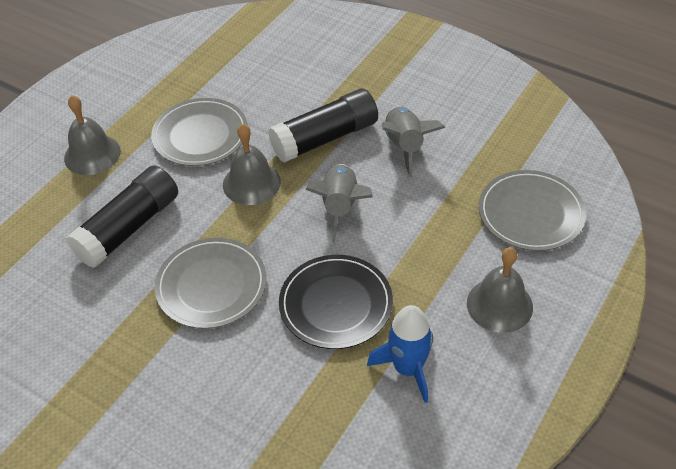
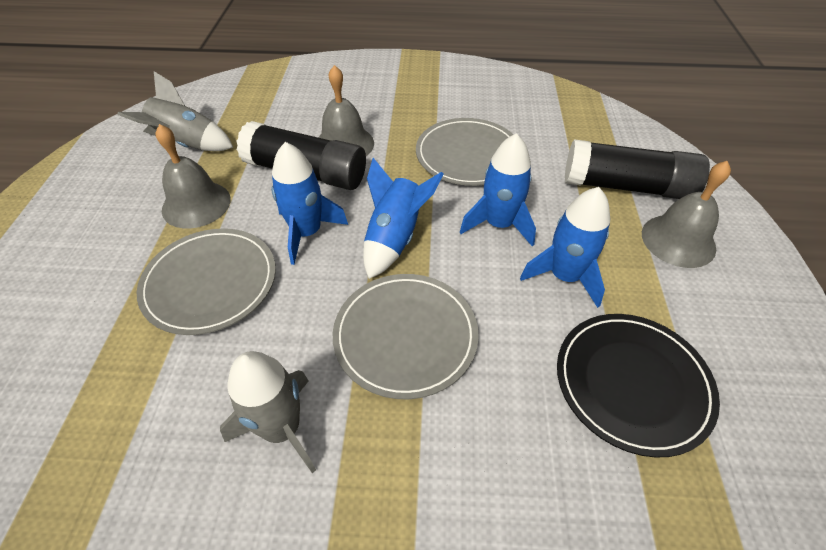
blue rocket: 1 -> 4

